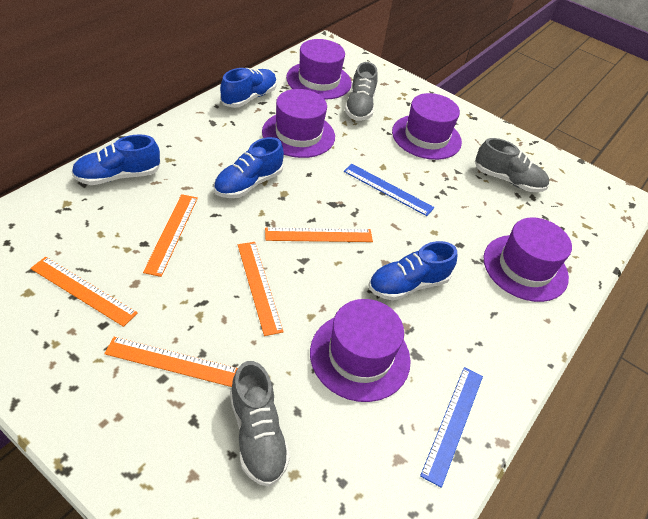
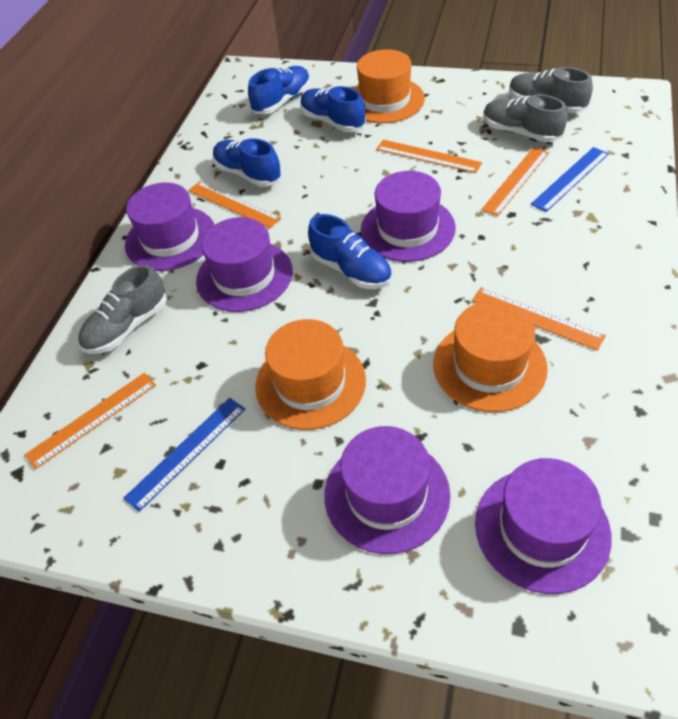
orange hat: 0 -> 3

